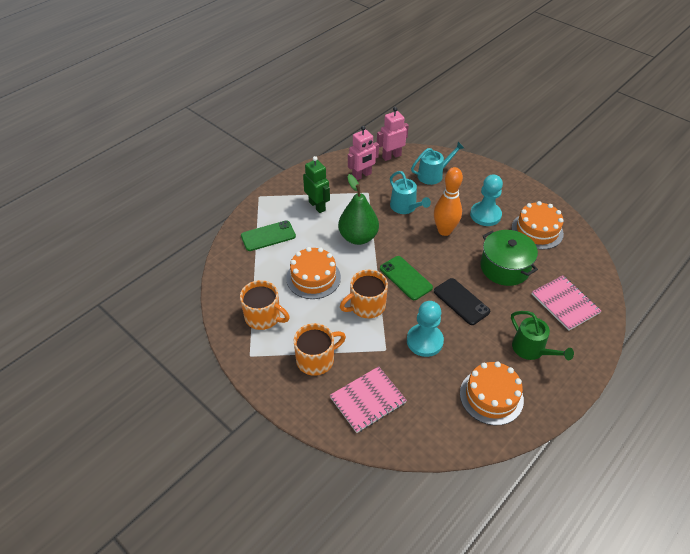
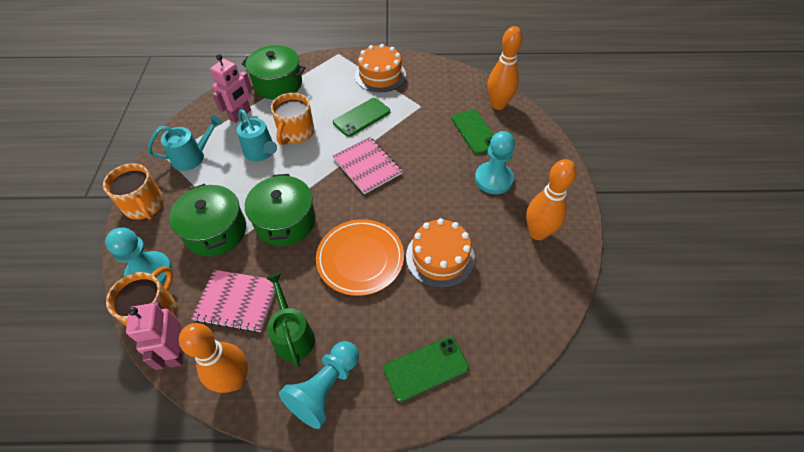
black phone: 1 -> 0
green pear: 1 -> 0
green phone: 2 -> 3
green pot: 1 -> 3
green robot: 1 -> 0
orange bowling pin: 1 -> 3
orange cake: 3 -> 2
orange plate: 0 -> 1
turquoise pawn: 2 -> 3

